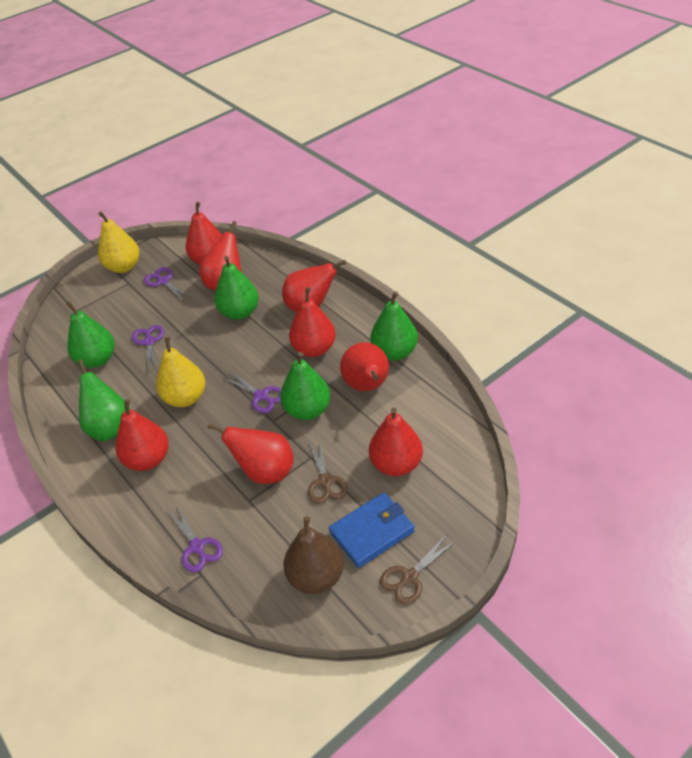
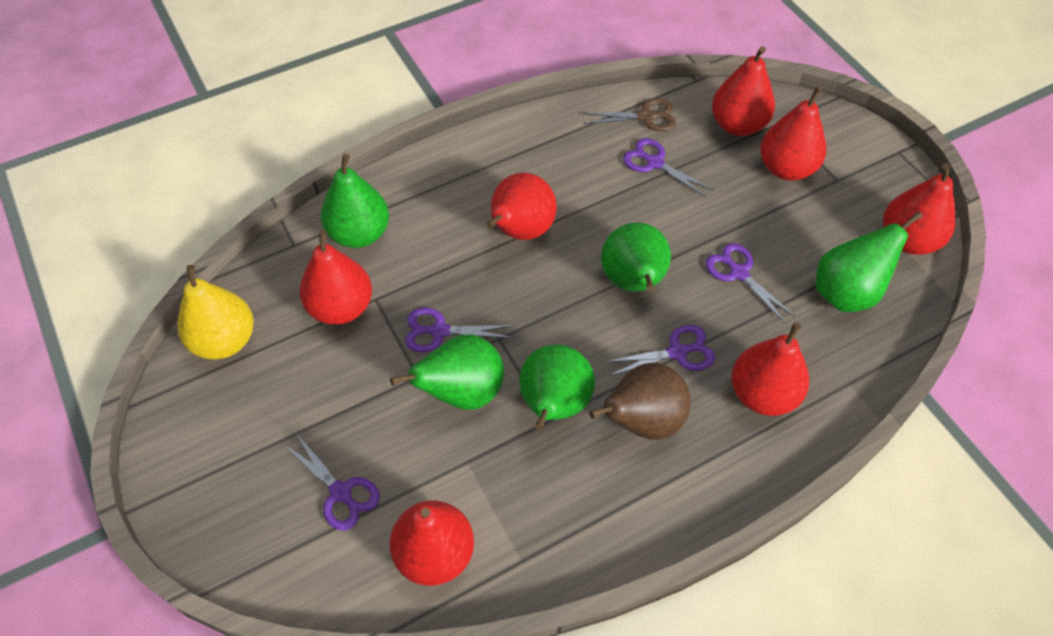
blue wallet: 1 -> 0
brown scissors: 2 -> 1
purple scissors: 4 -> 5
red pear: 8 -> 7
yellow pear: 2 -> 1

